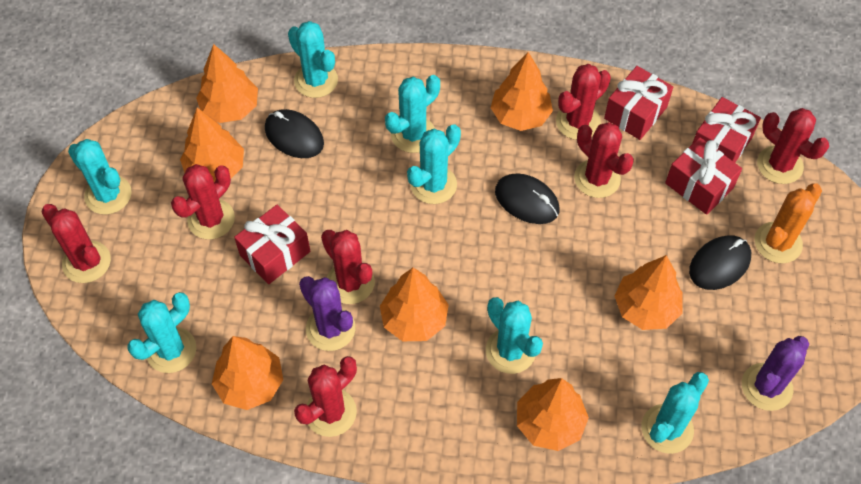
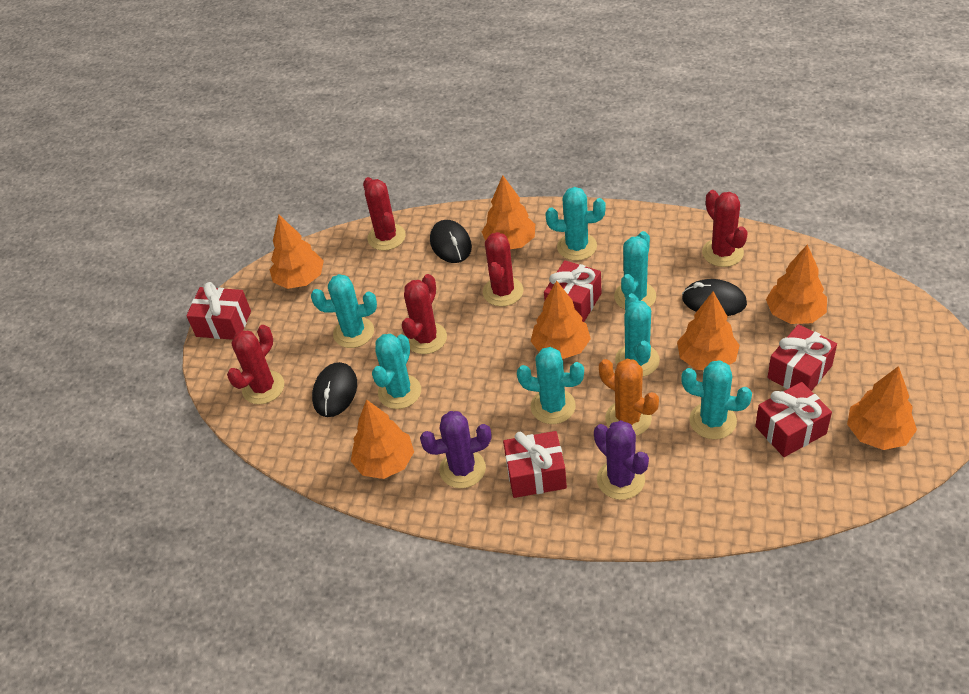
red cactus: 7 -> 5
red gift: 4 -> 5

